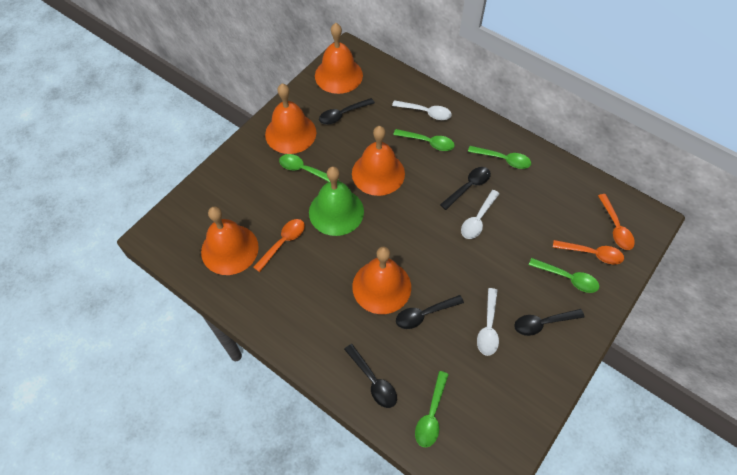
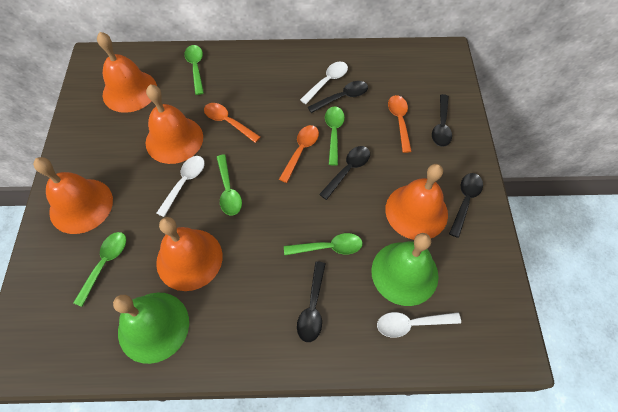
green bell: 1 -> 2

